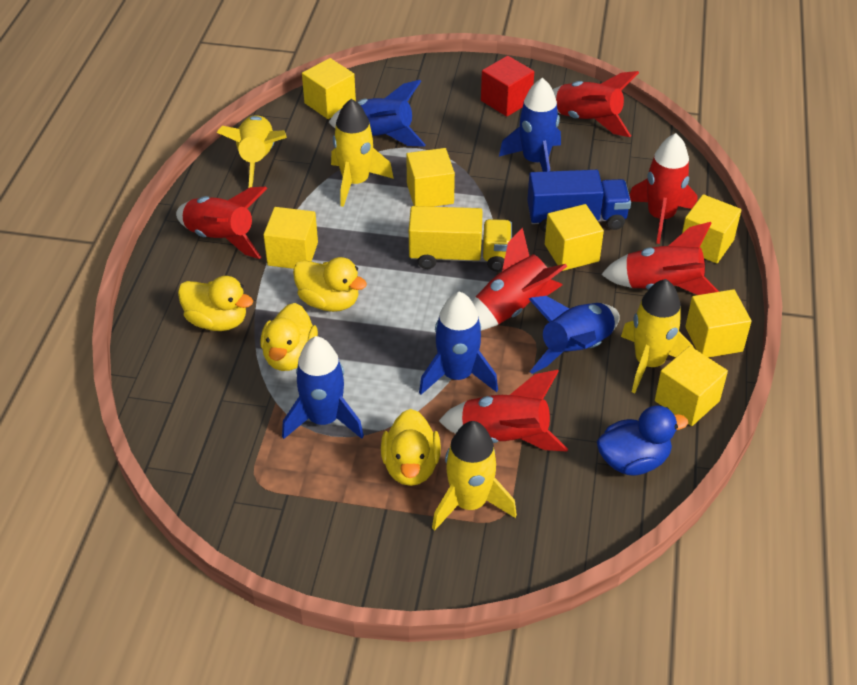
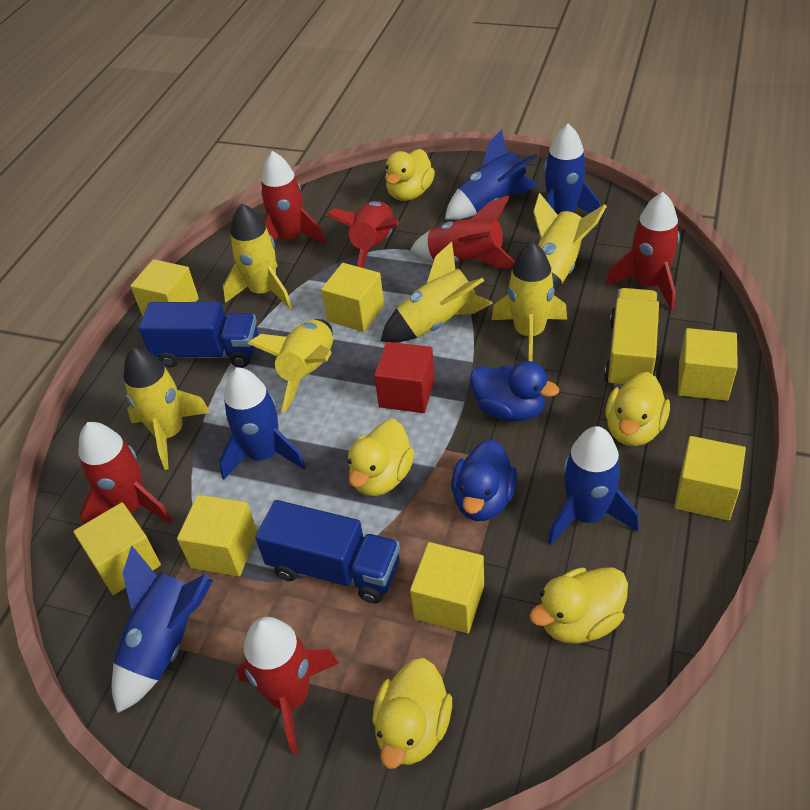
blue duck: 1 -> 2
blue truck: 1 -> 2
yellow duck: 4 -> 5
yellow rocket: 4 -> 6

